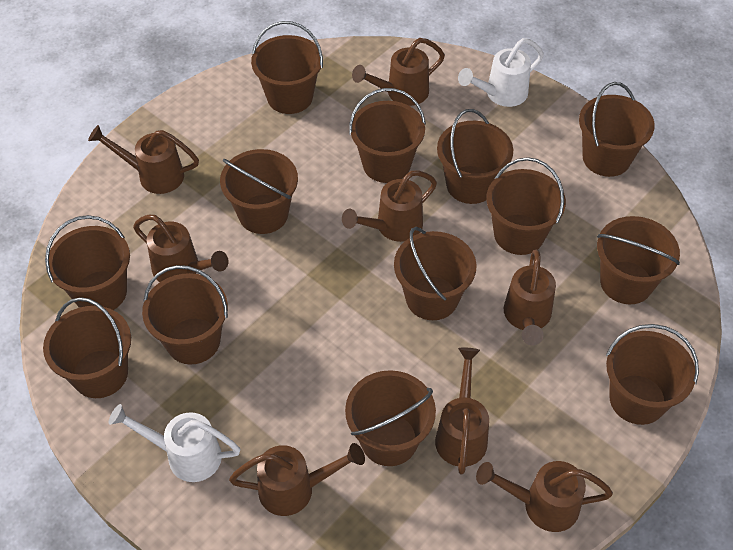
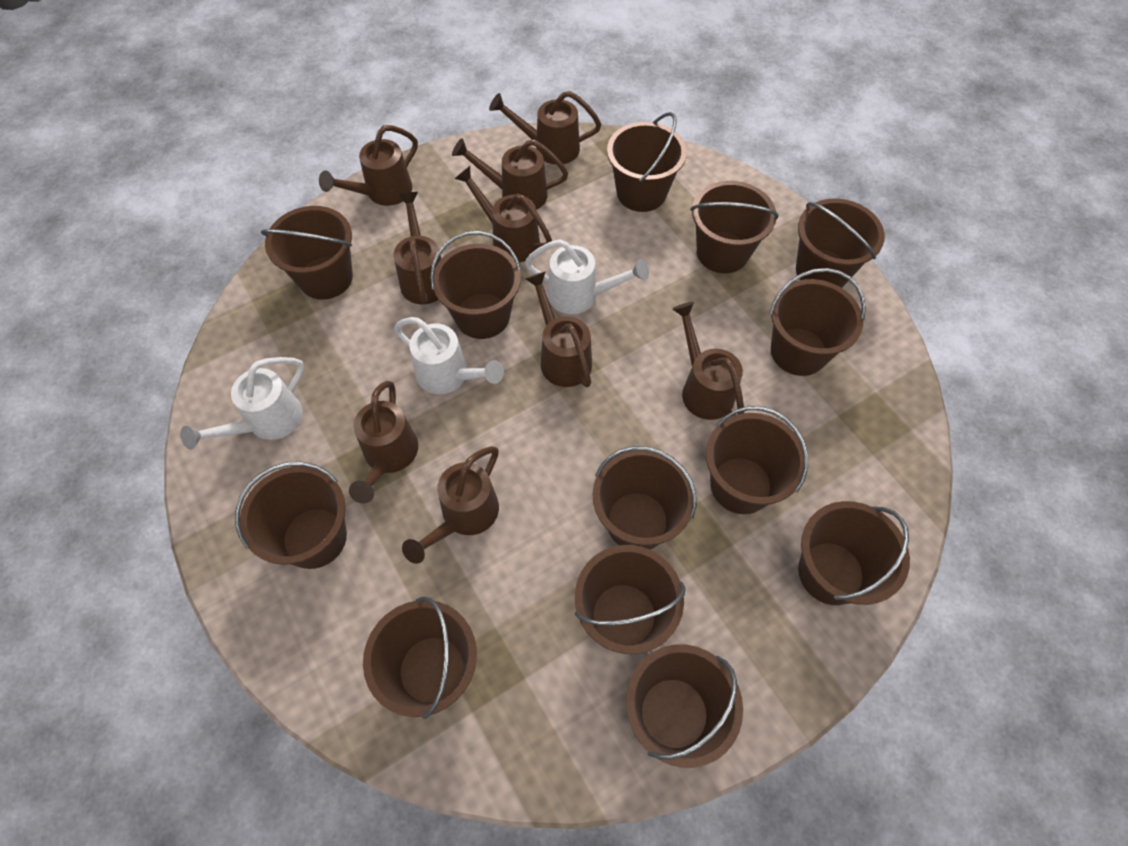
brown watering can: 8 -> 9
white watering can: 2 -> 3

